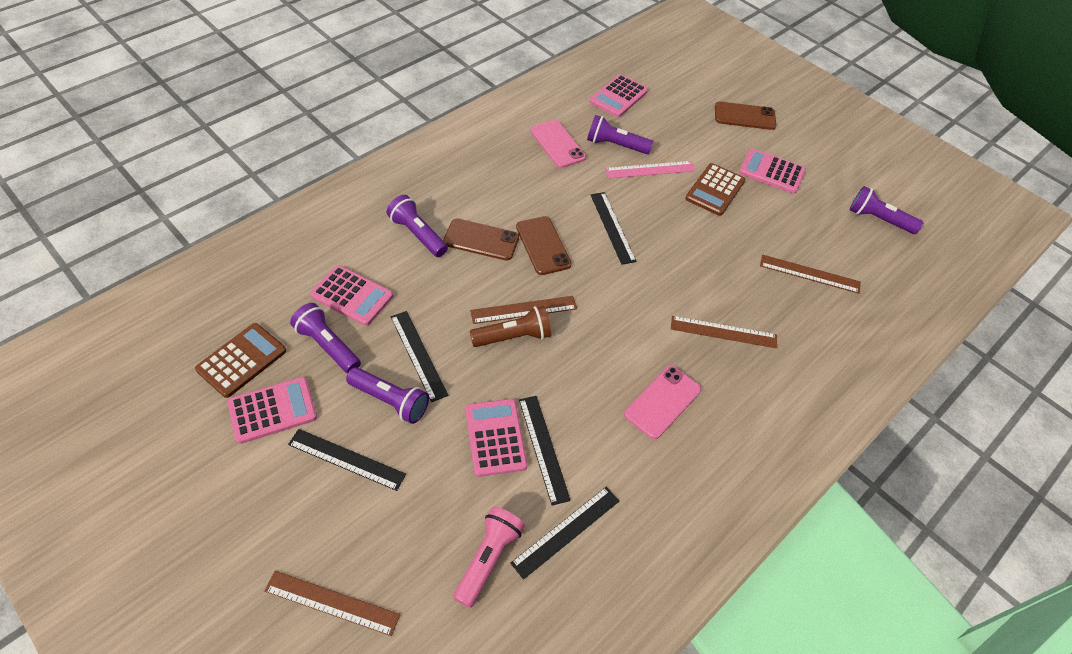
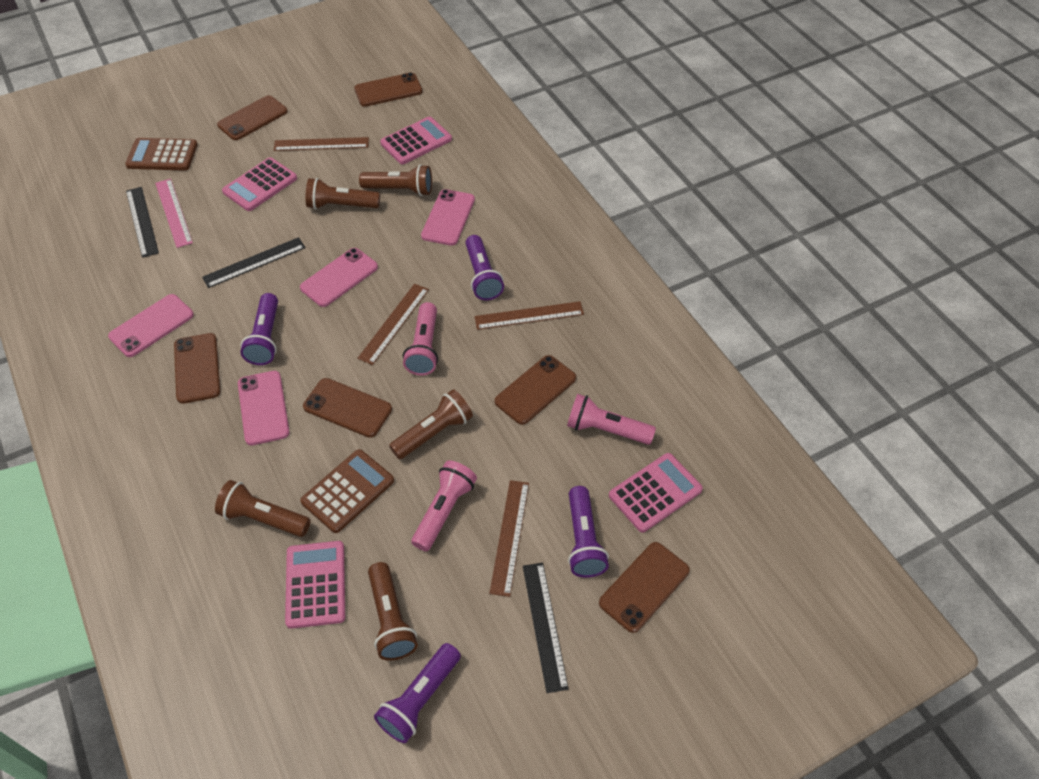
black ruler: 5 -> 3
brown flashlight: 1 -> 5
brown phone: 3 -> 6
pink calculator: 5 -> 4
pink flashlight: 1 -> 3
pink phone: 2 -> 4
purple flashlight: 5 -> 4

